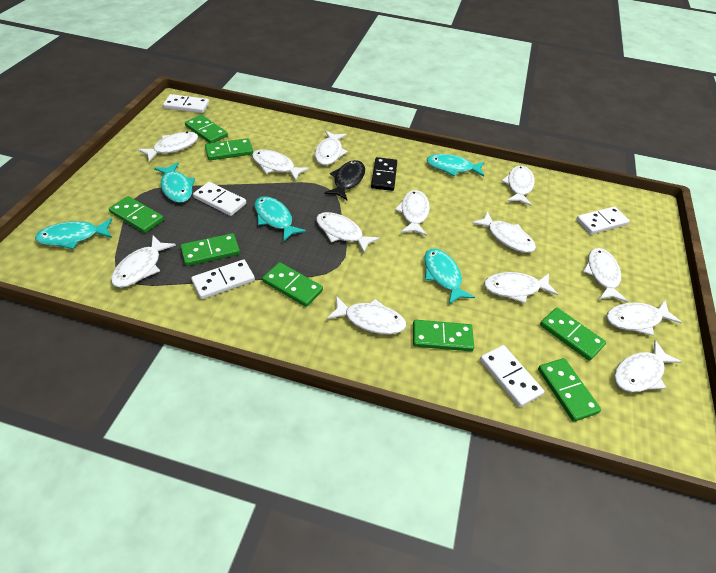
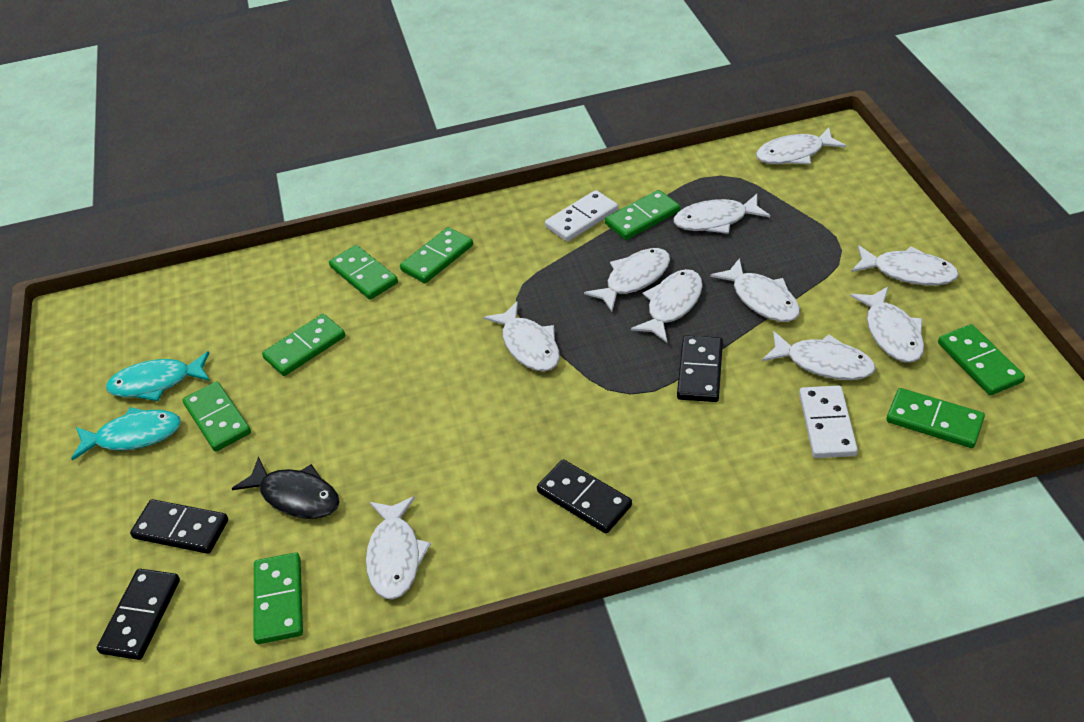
black domino: 1 -> 4
turquoise fish: 5 -> 2
white domino: 5 -> 2
white fish: 13 -> 10

